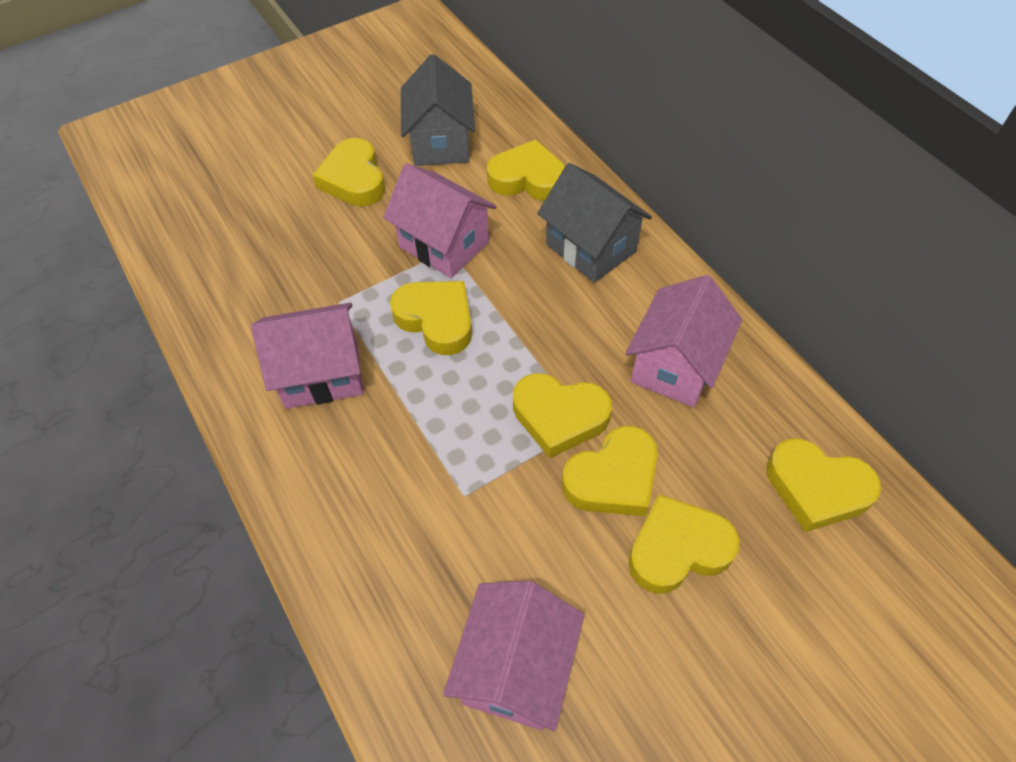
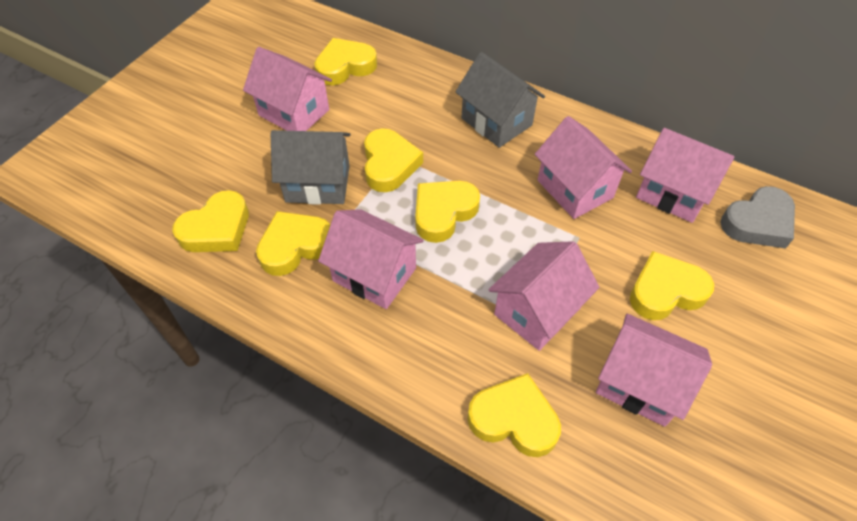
grey heart: 0 -> 1
pink house: 4 -> 6

